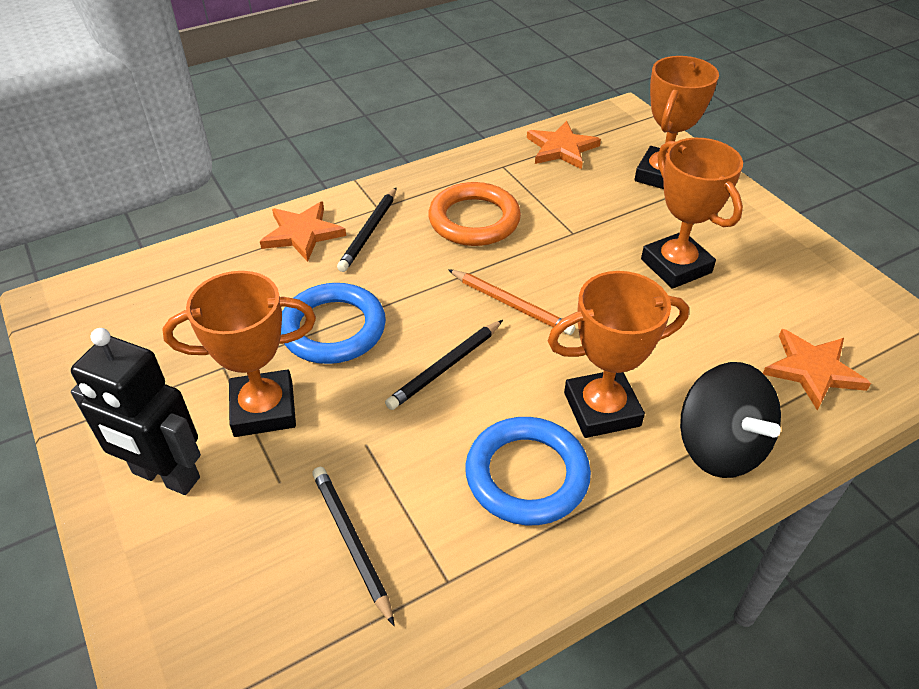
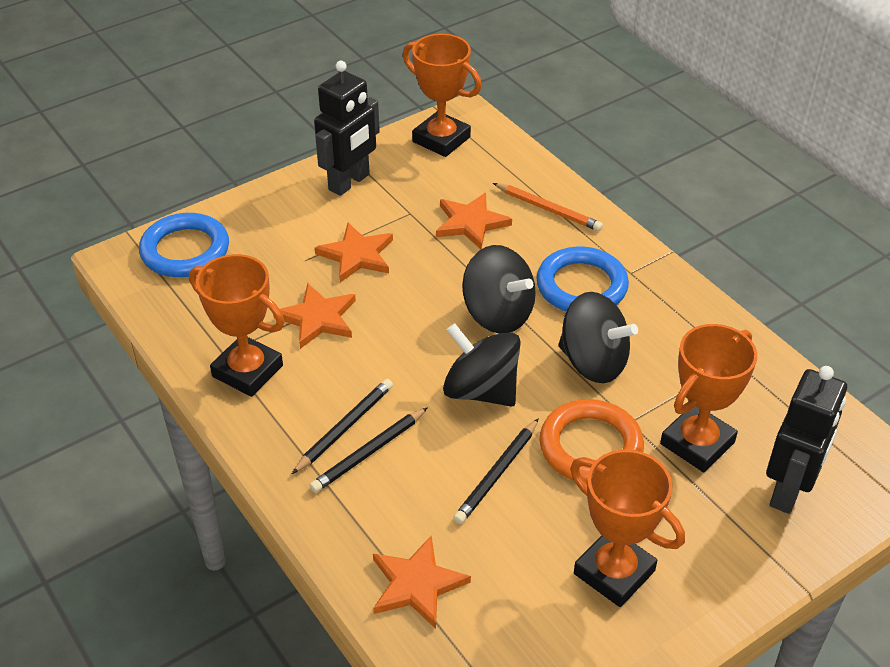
black robot: 1 -> 2
black spinning top: 1 -> 3
orange star: 3 -> 4

